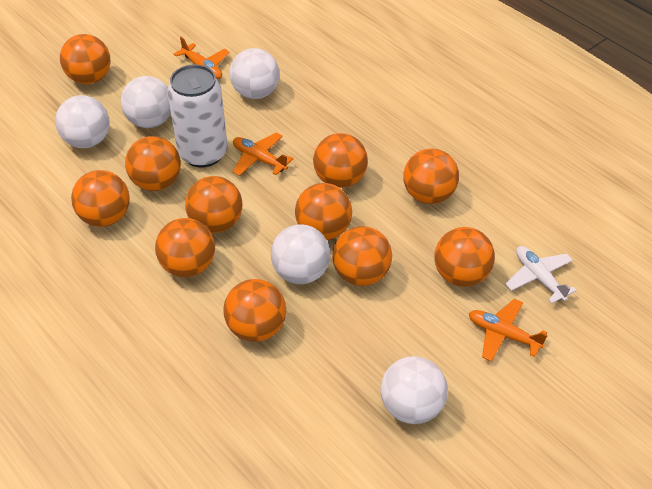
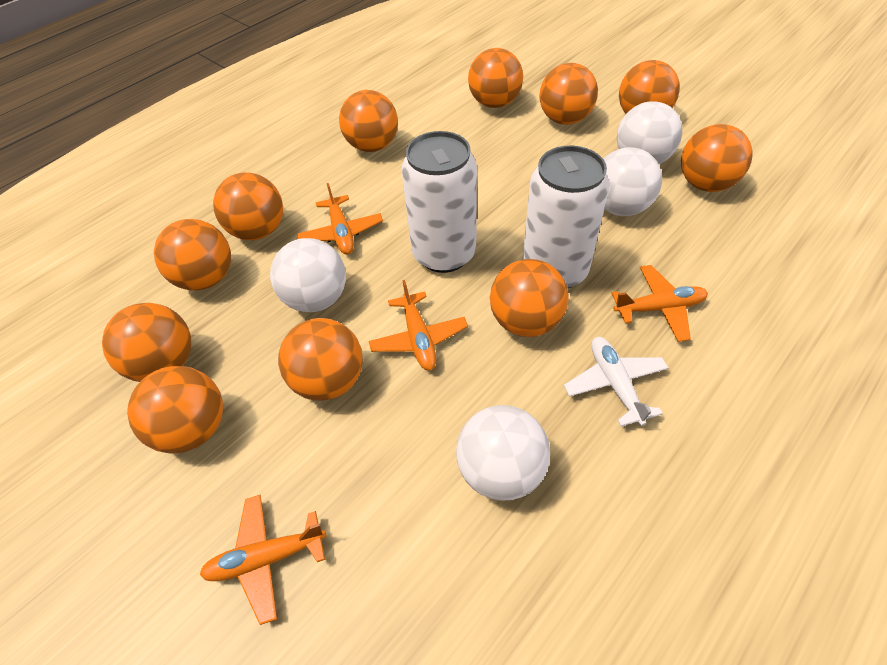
orange plane: 3 -> 4
white ball: 5 -> 4
white can: 1 -> 2

